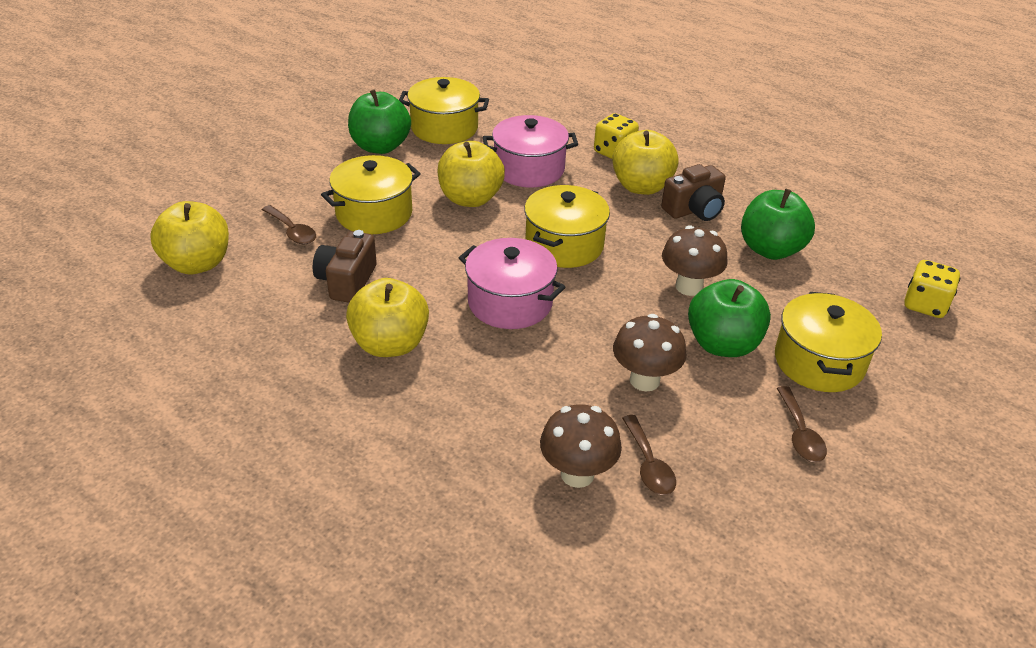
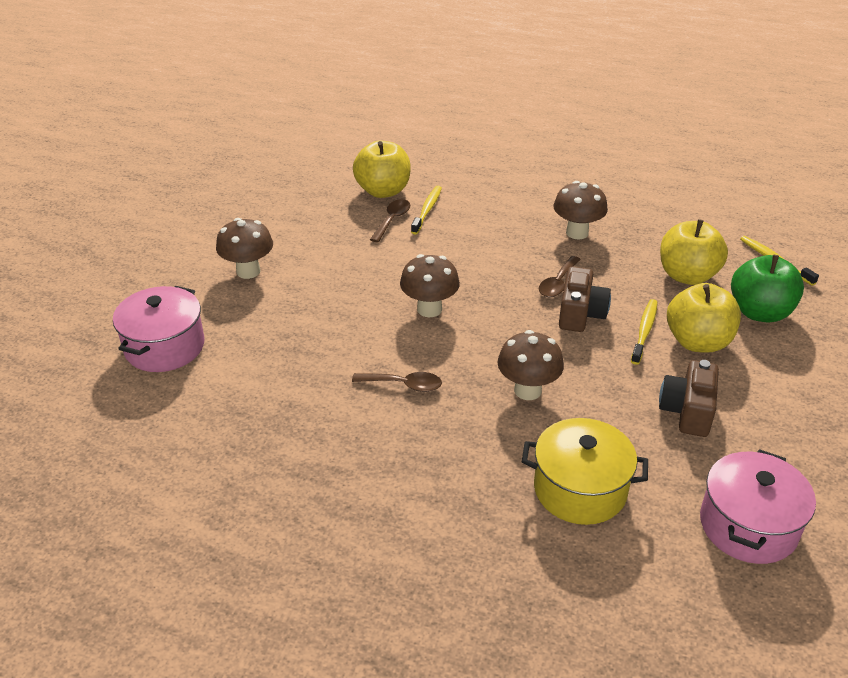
brown mushroom: 3 -> 4
green apple: 3 -> 1
yellow apple: 4 -> 3
yellow dice: 2 -> 0
yellow pot: 4 -> 1
yellow toothbrush: 0 -> 3

